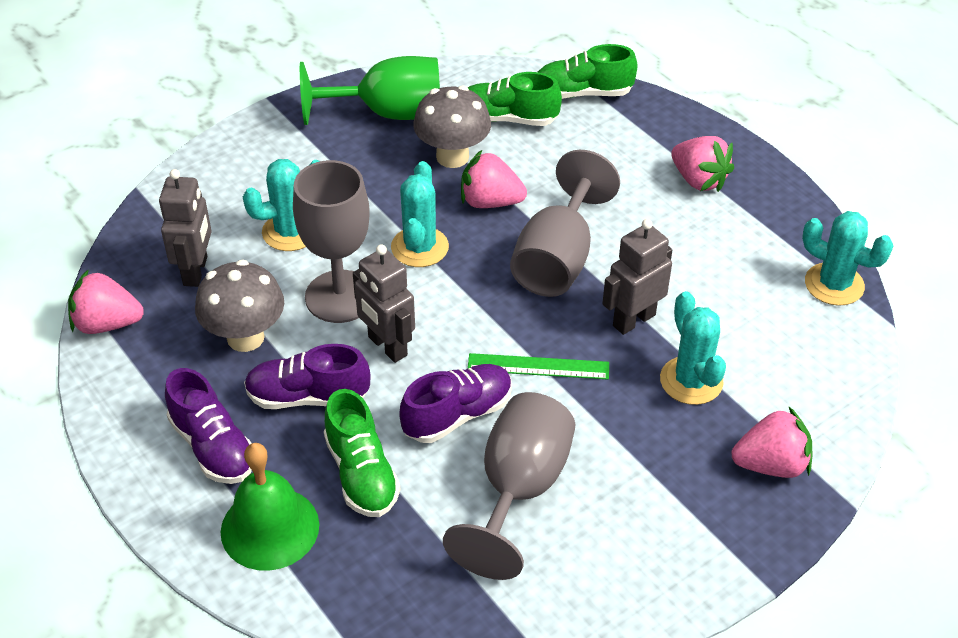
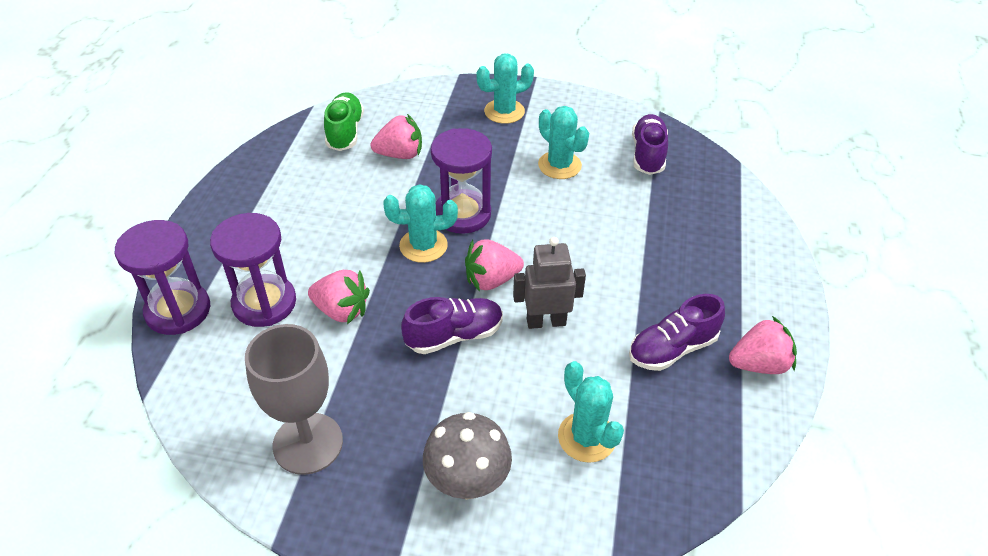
green bell: 1 -> 0
green goblet: 1 -> 0
green ruler: 1 -> 0
green shoe: 3 -> 1
grey goblet: 3 -> 1
grey mushroom: 2 -> 1
grey robot: 3 -> 1
purple hourglass: 0 -> 3

